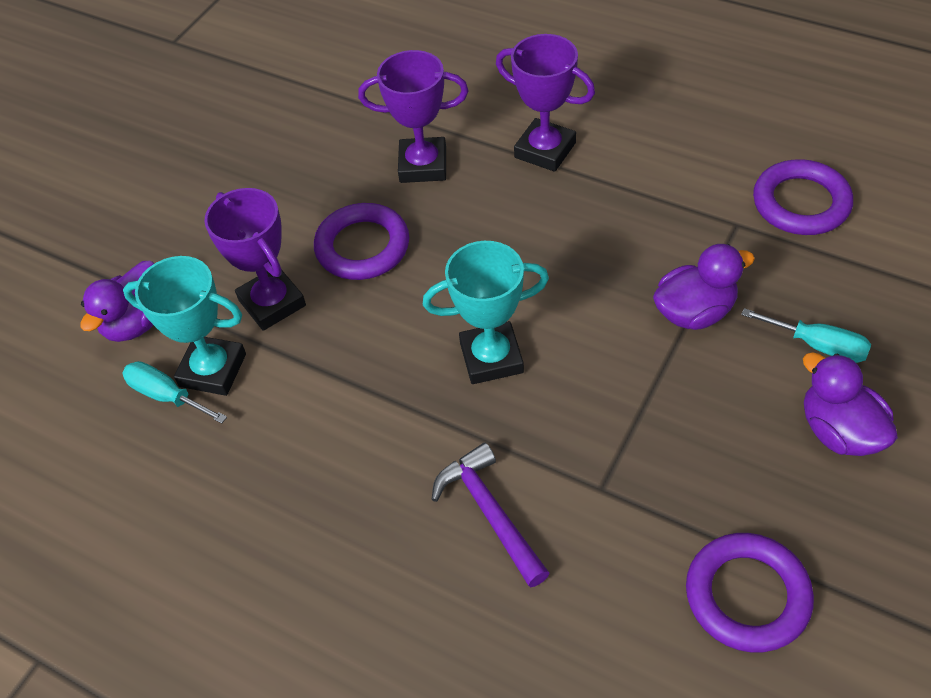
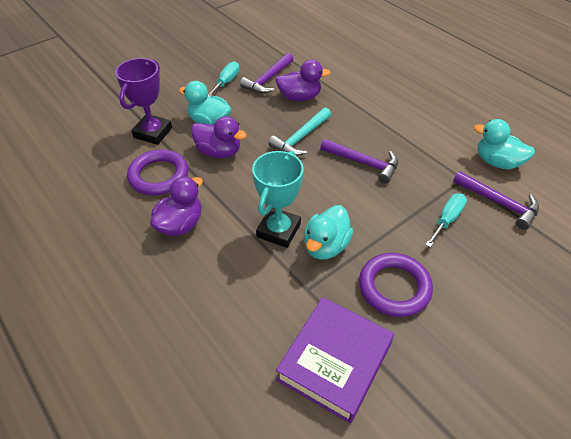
purple book: 0 -> 1
purple hammer: 1 -> 3
purple ring: 3 -> 2
purple trophy: 3 -> 1
turquoise duck: 0 -> 3
turquoise hammer: 0 -> 1
turquoise trophy: 2 -> 1

